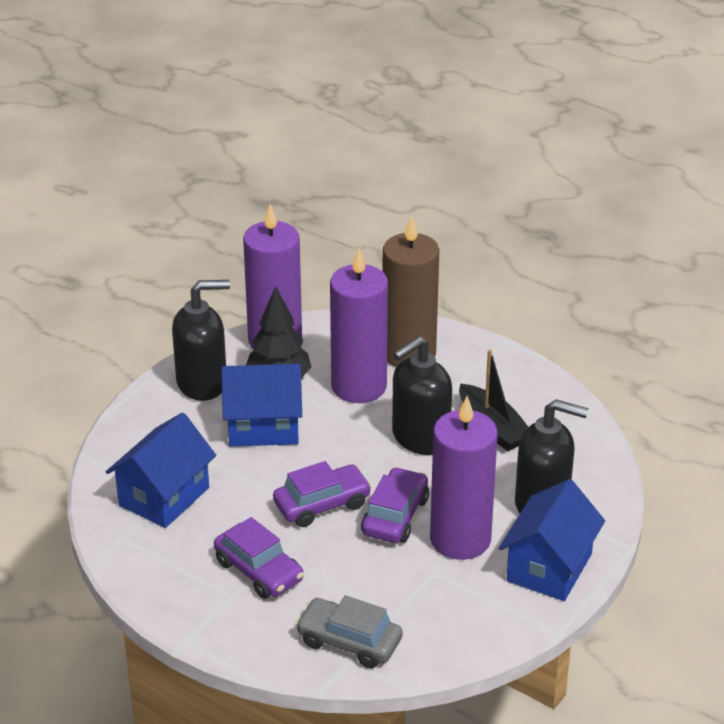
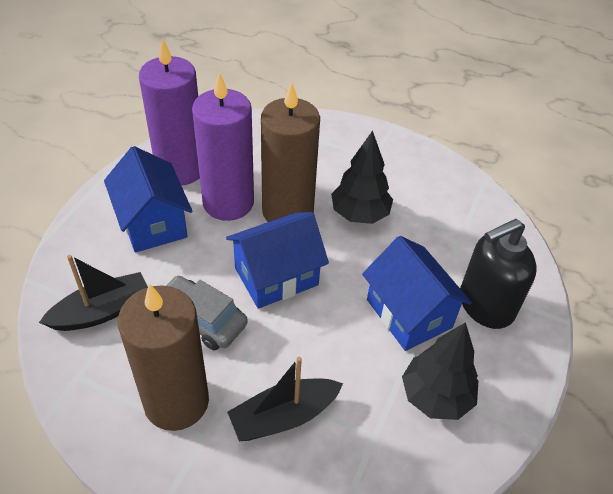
black boat: 1 -> 2
black soap dispenser: 3 -> 1
black tree: 1 -> 2
brown candle: 1 -> 2
purple candle: 3 -> 2
purple car: 3 -> 0

